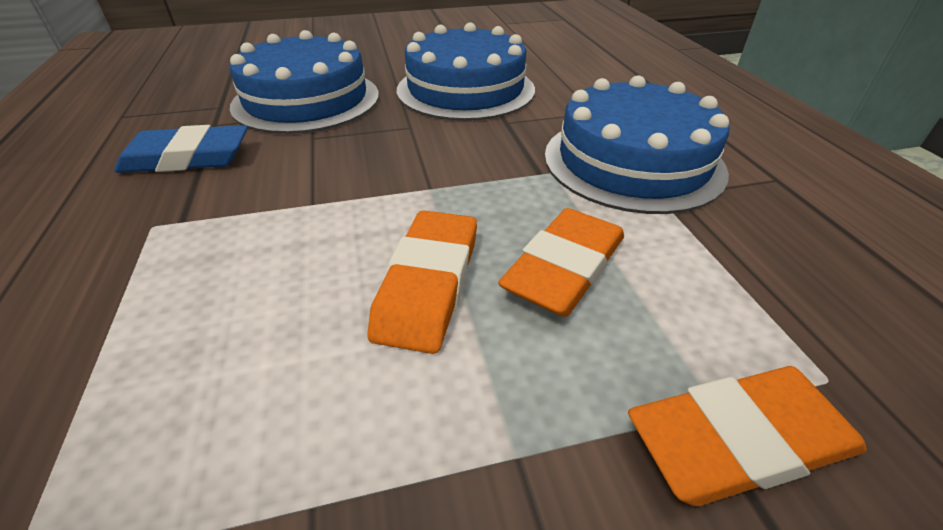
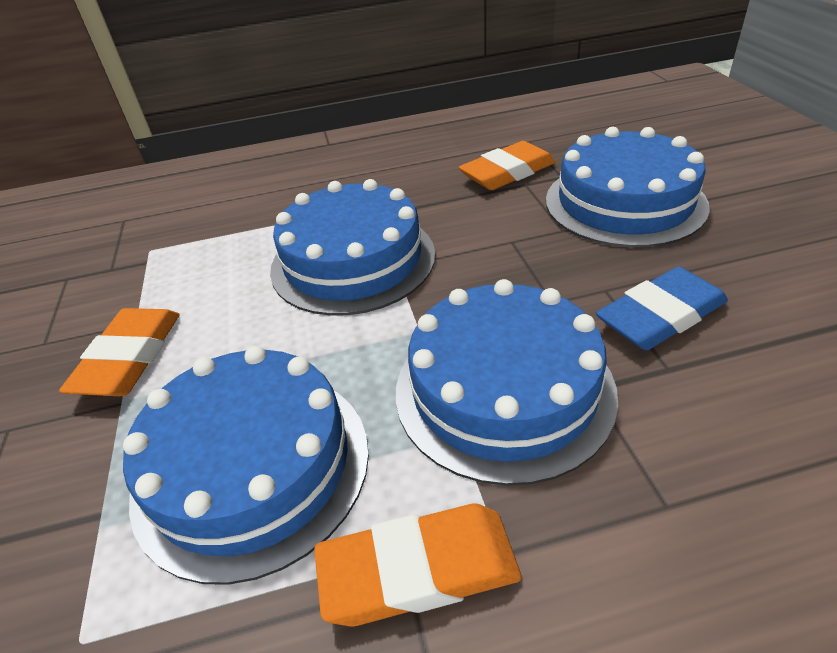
blue cake: 3 -> 4

